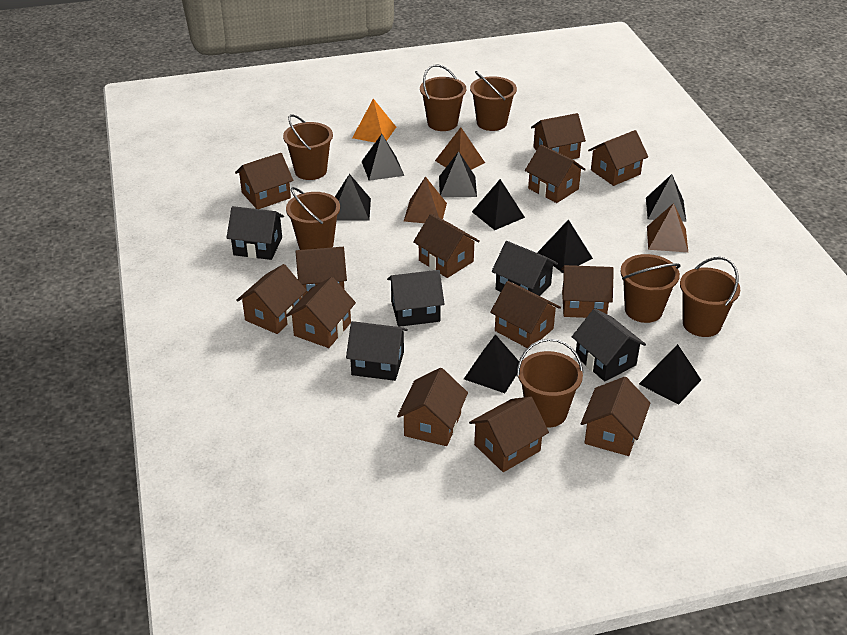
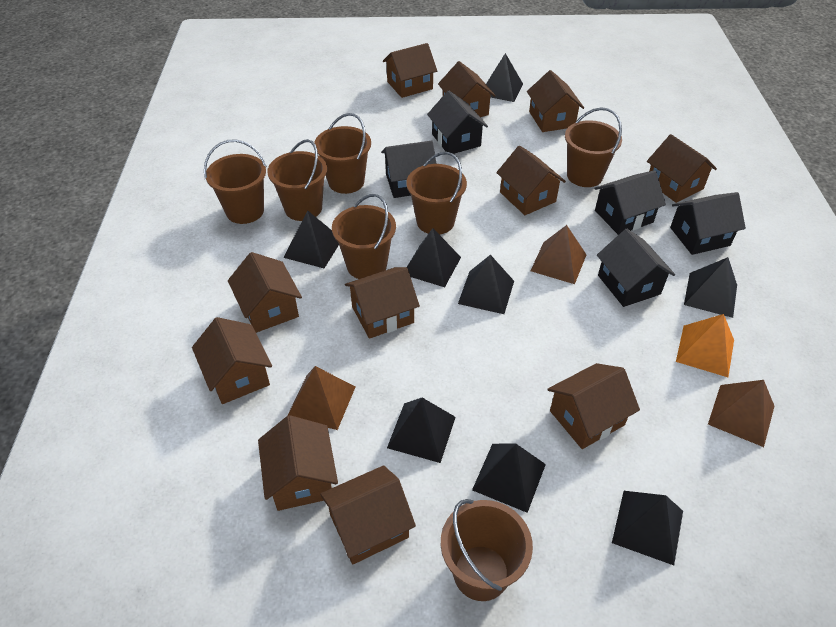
brown house: 13 -> 11

